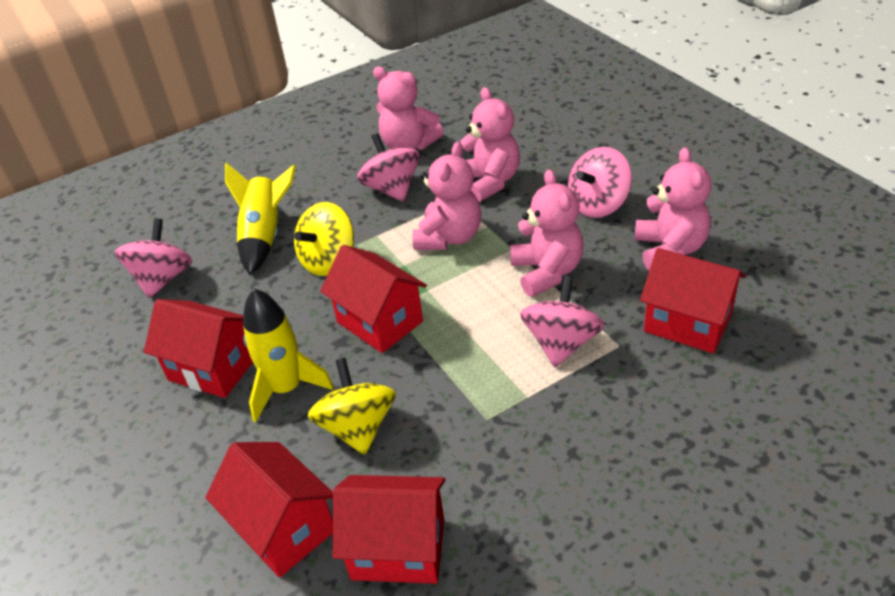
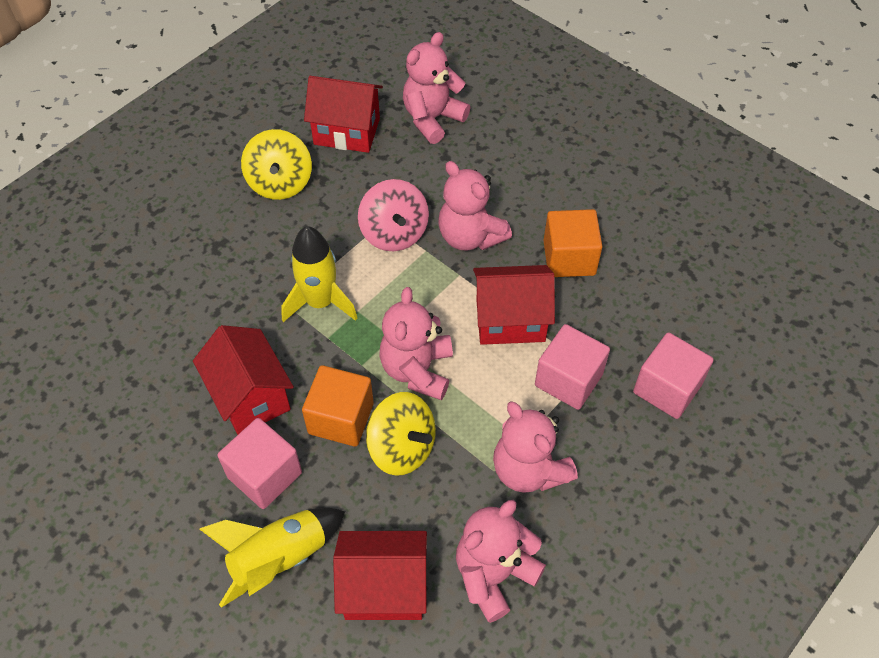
orange cube: 0 -> 2
pink cube: 0 -> 3
pink spinning top: 4 -> 1
red house: 5 -> 4

